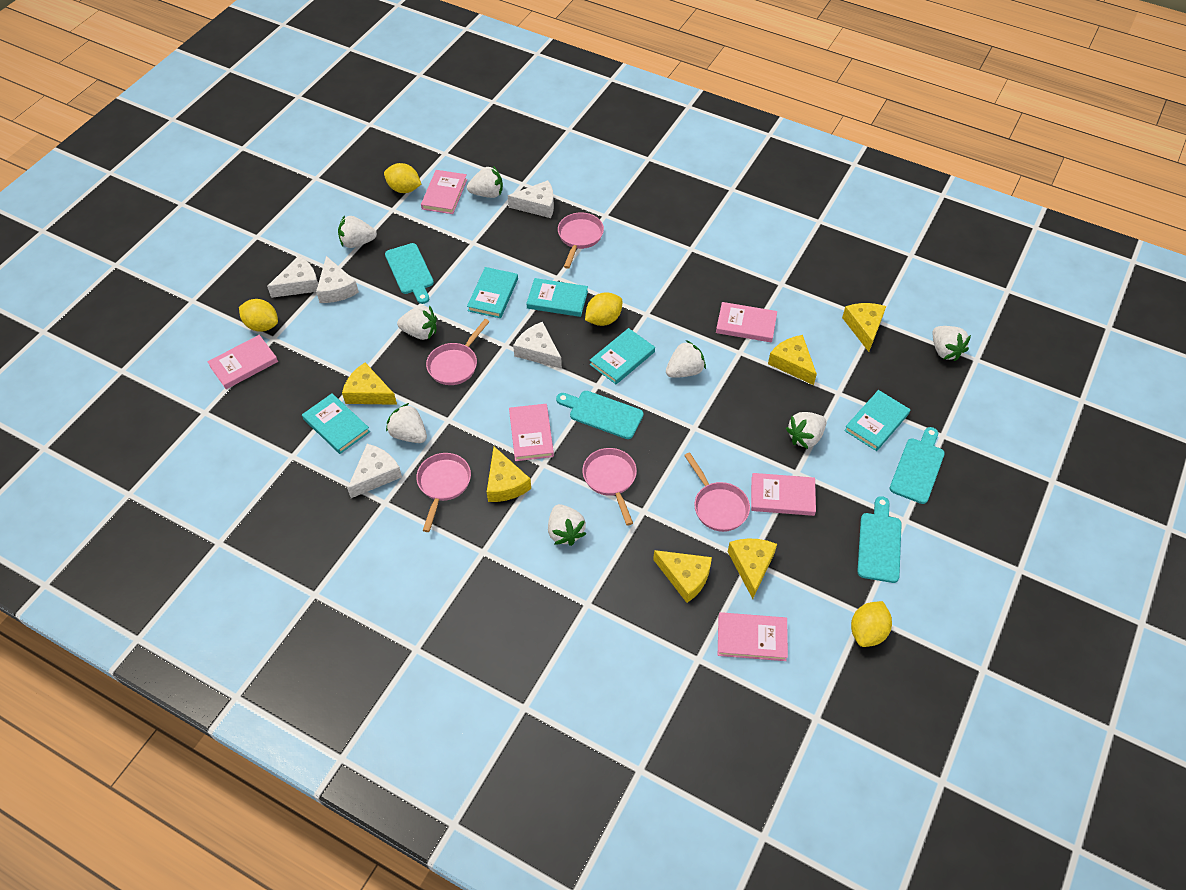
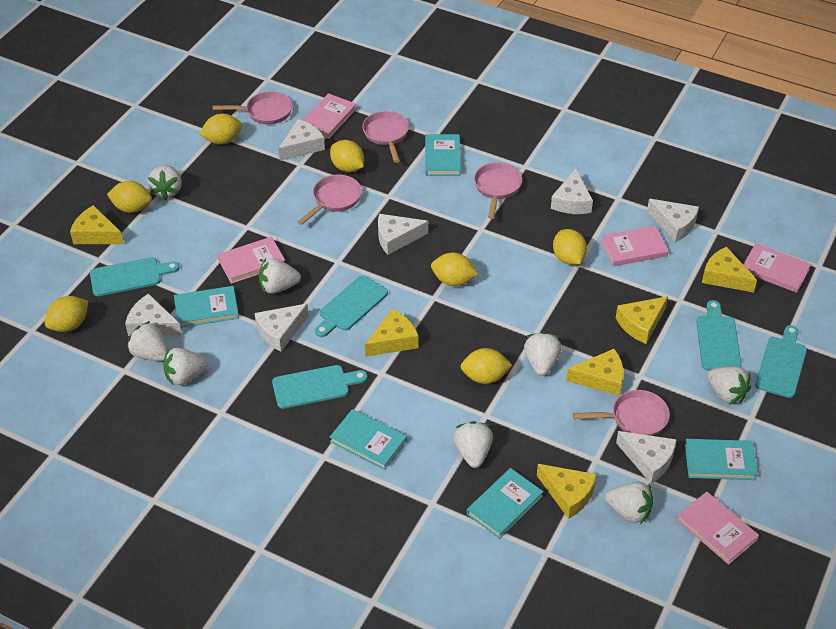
pink book: 6 -> 5
turquoise cutting board: 4 -> 5
white cheese: 5 -> 7
yellow lemon: 4 -> 7

